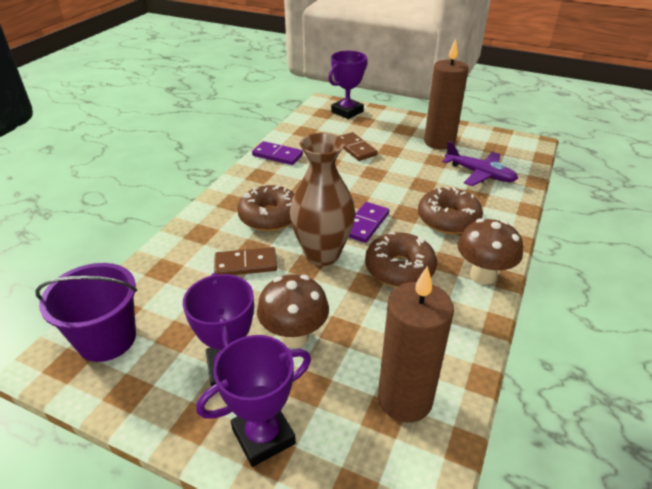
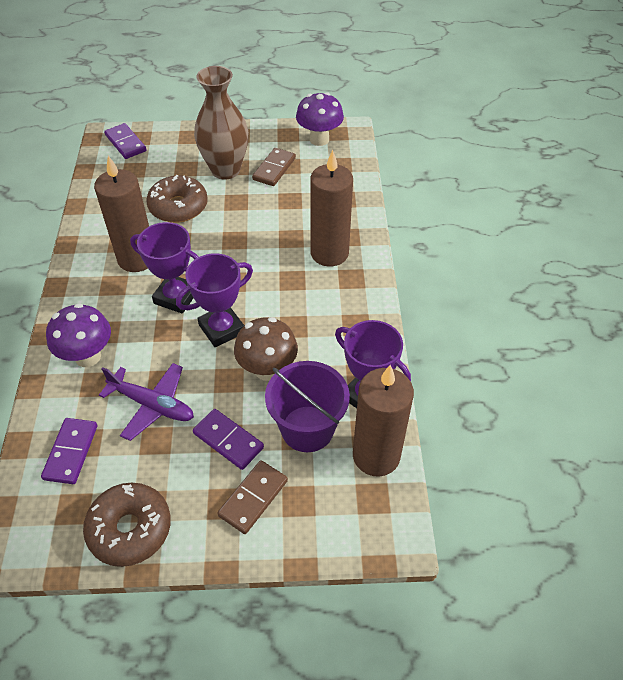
brown candle: 2 -> 3
brown donut: 3 -> 2
brown mushroom: 2 -> 1
purple domino: 2 -> 3
purple mushroom: 0 -> 2

